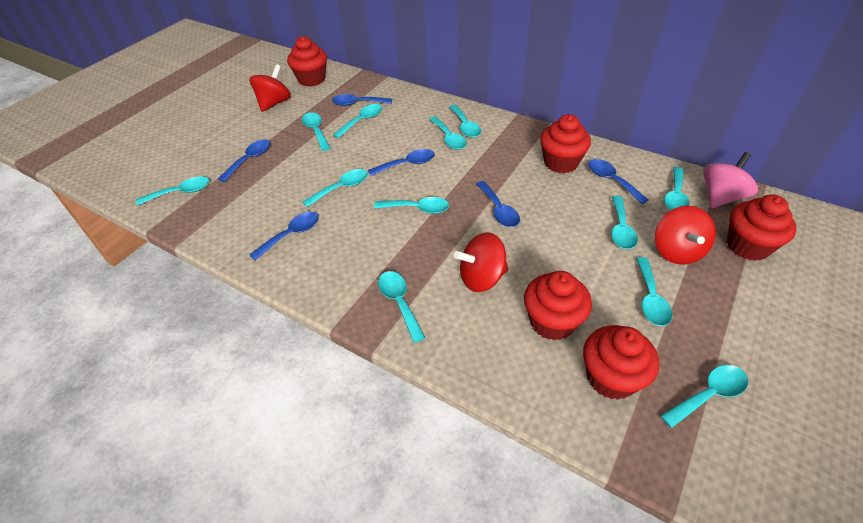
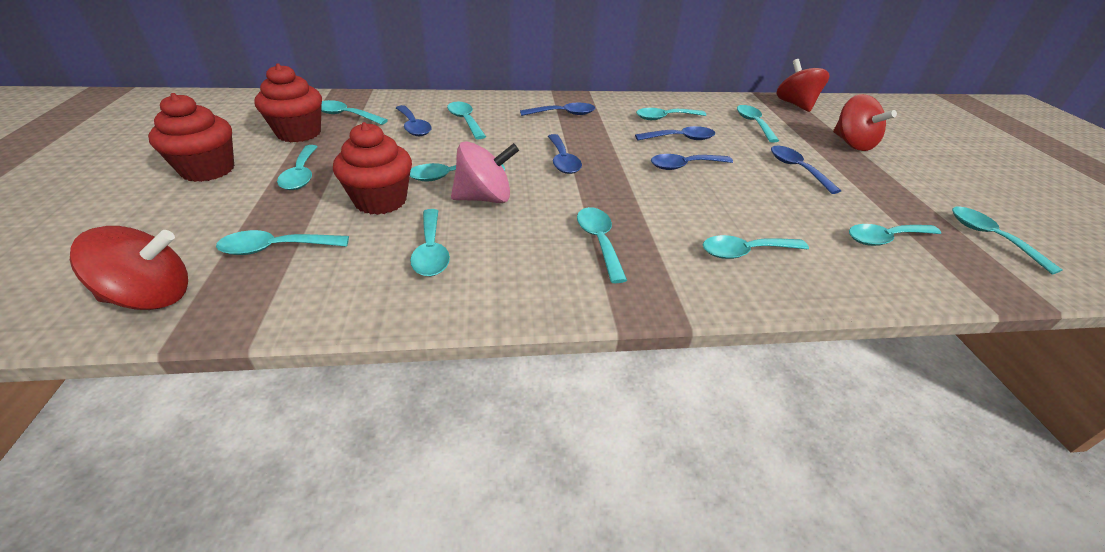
red cupcake: 5 -> 3

